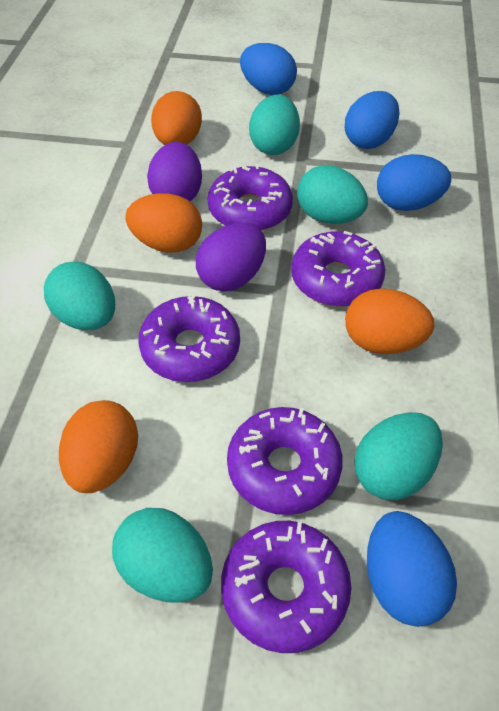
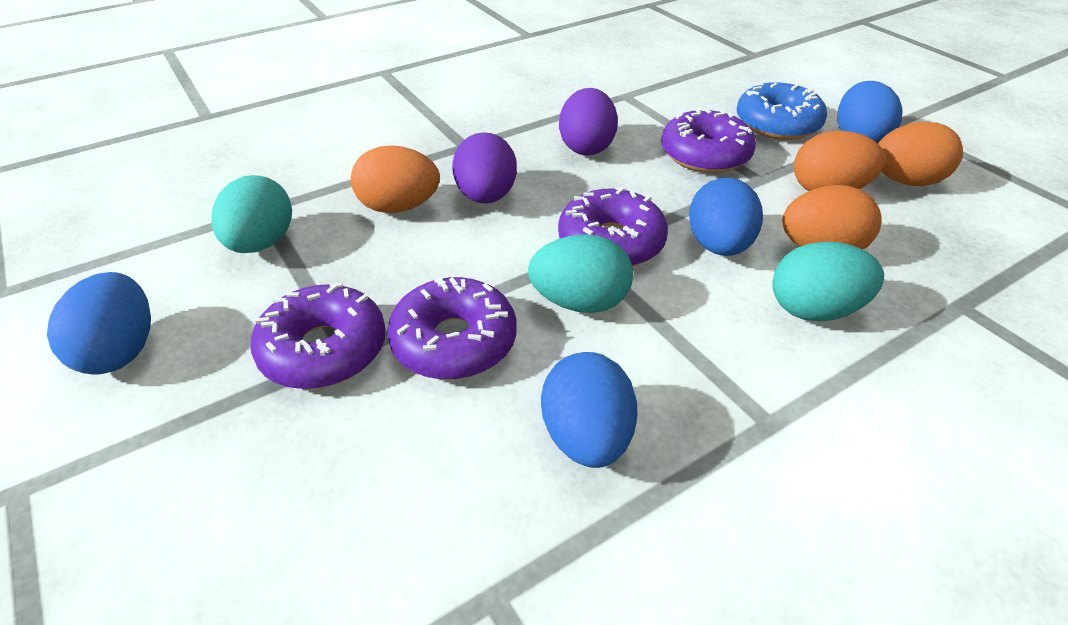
blue donut: 0 -> 1
purple donut: 5 -> 4
turquoise egg: 5 -> 3

